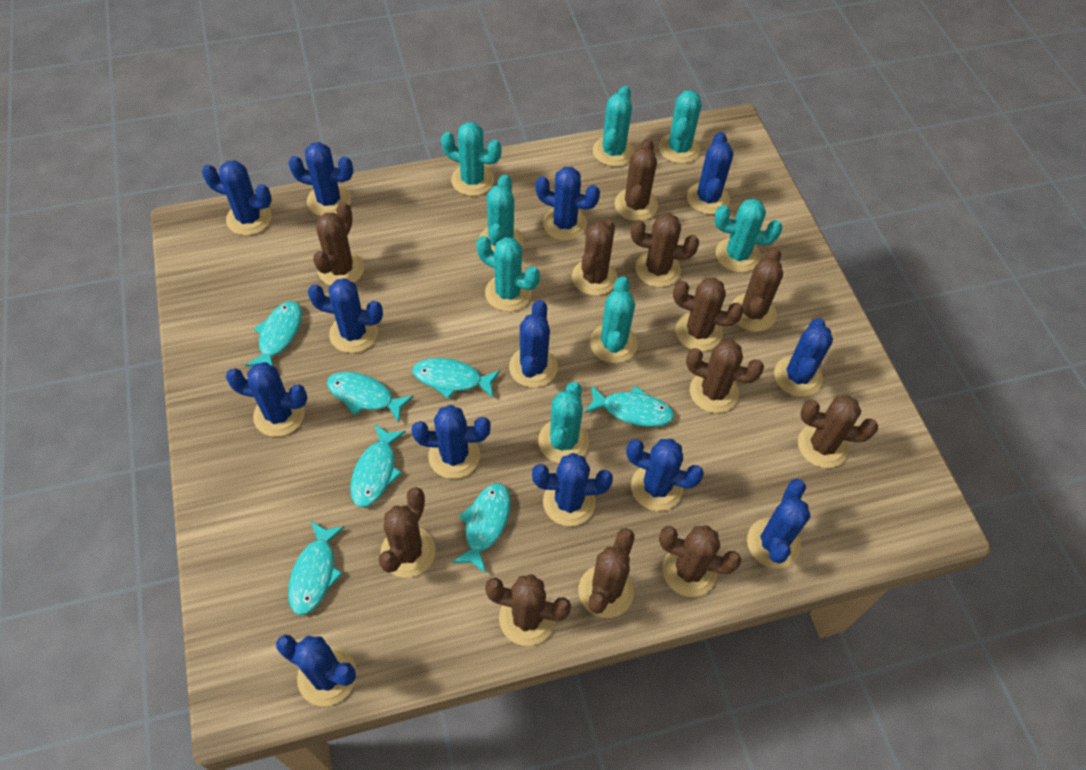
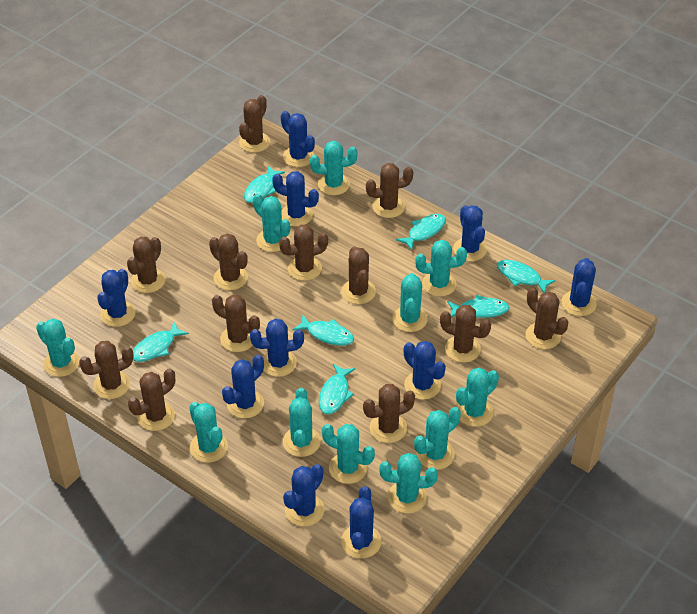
blue cactus: 13 -> 10
turquoise cactus: 8 -> 11

